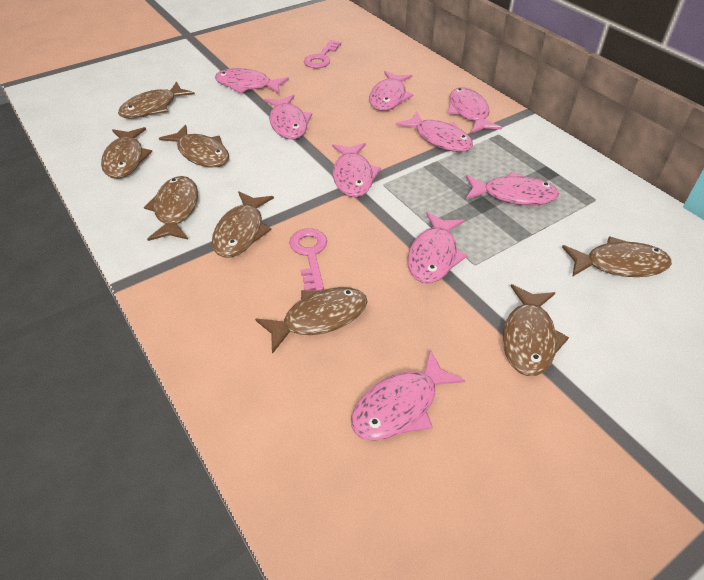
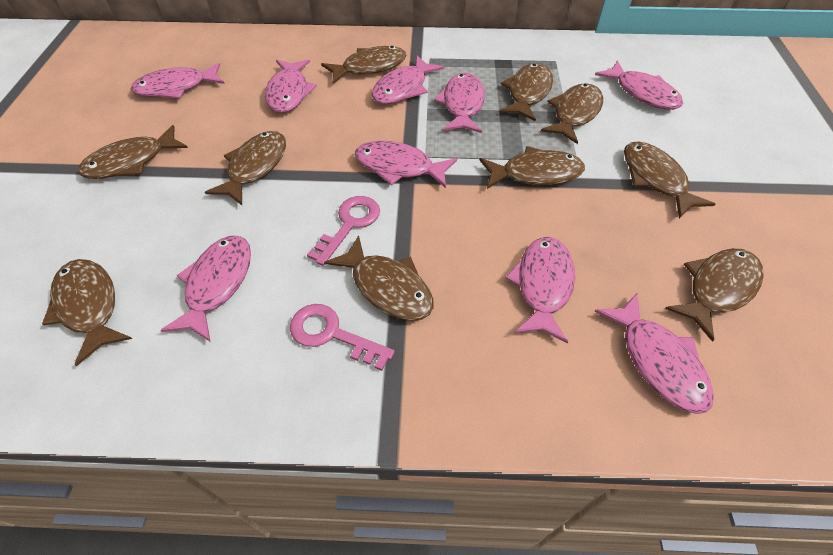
brown fish: 8 -> 10

